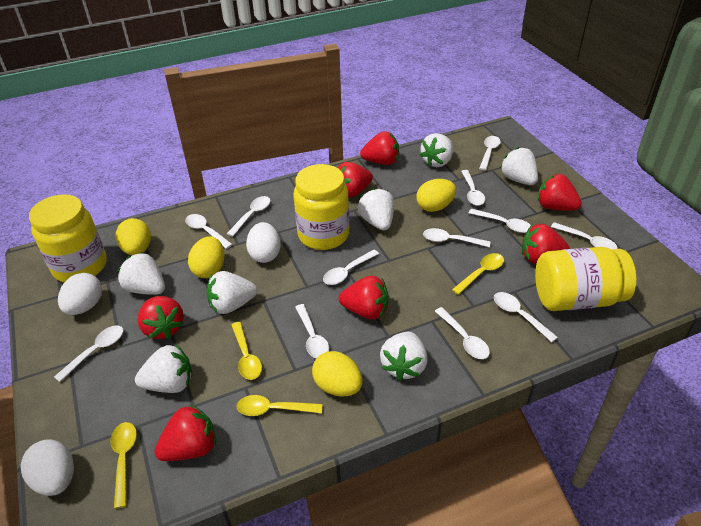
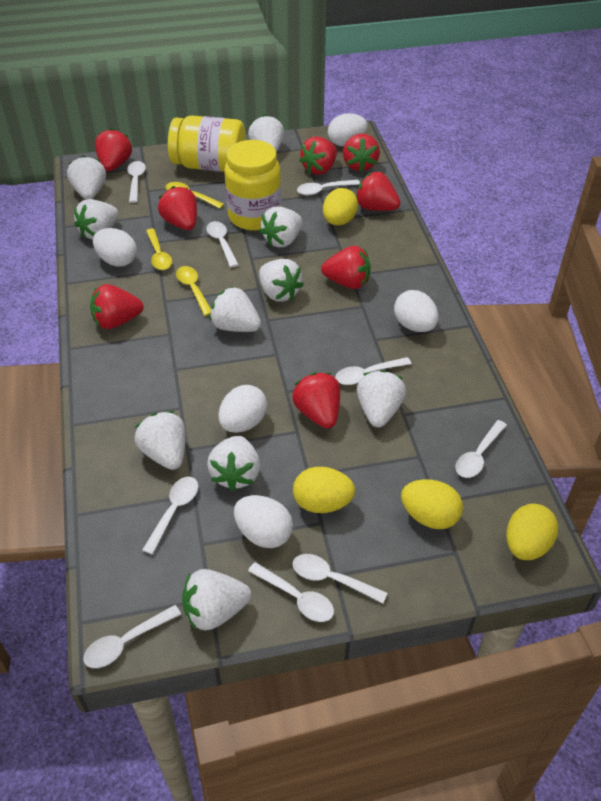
red strawberry: 7 -> 8
white egg: 3 -> 5
white spoon: 12 -> 9
white strawberry: 7 -> 10
yellow jar: 3 -> 2
yellow spoon: 4 -> 3

